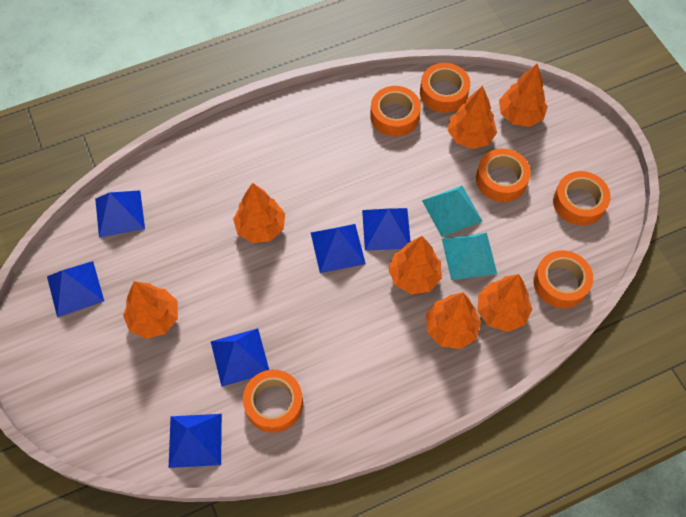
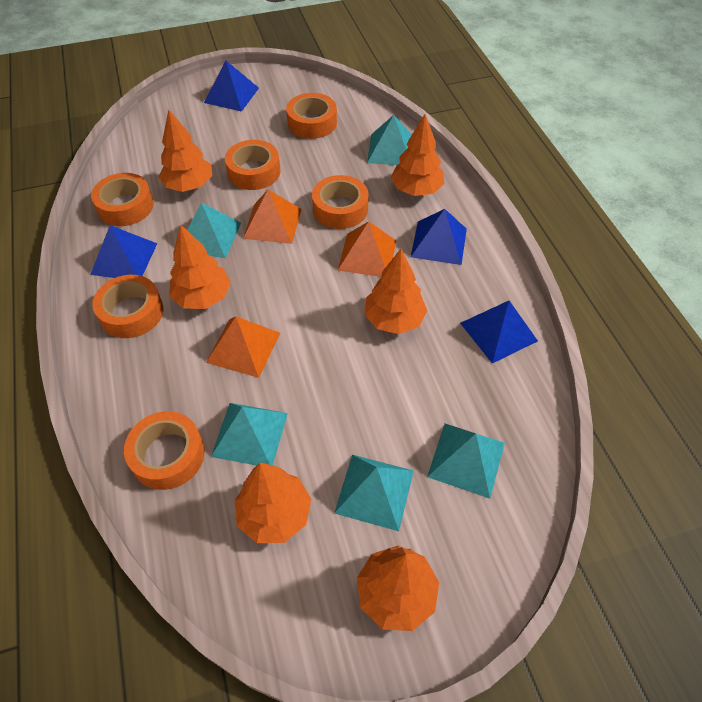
blue pyramid: 6 -> 4
orange pyramid: 0 -> 3
orange tree: 7 -> 6
turquoise pyramid: 2 -> 5

